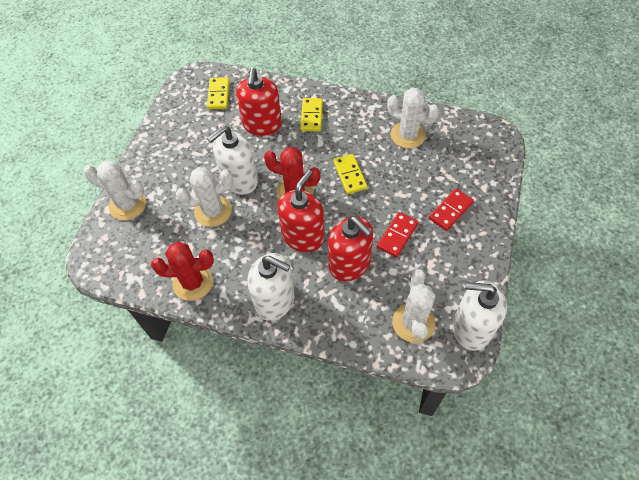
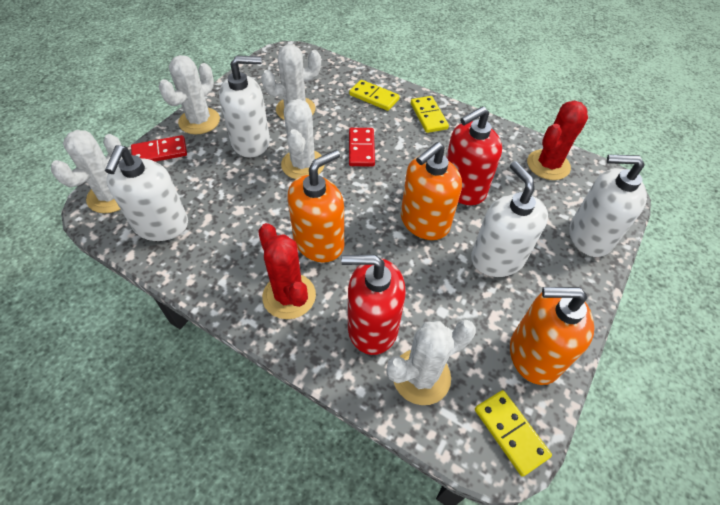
orange soap dispenser: 0 -> 3
red soap dispenser: 3 -> 2
white cactus: 4 -> 5
white soap dispenser: 3 -> 4

